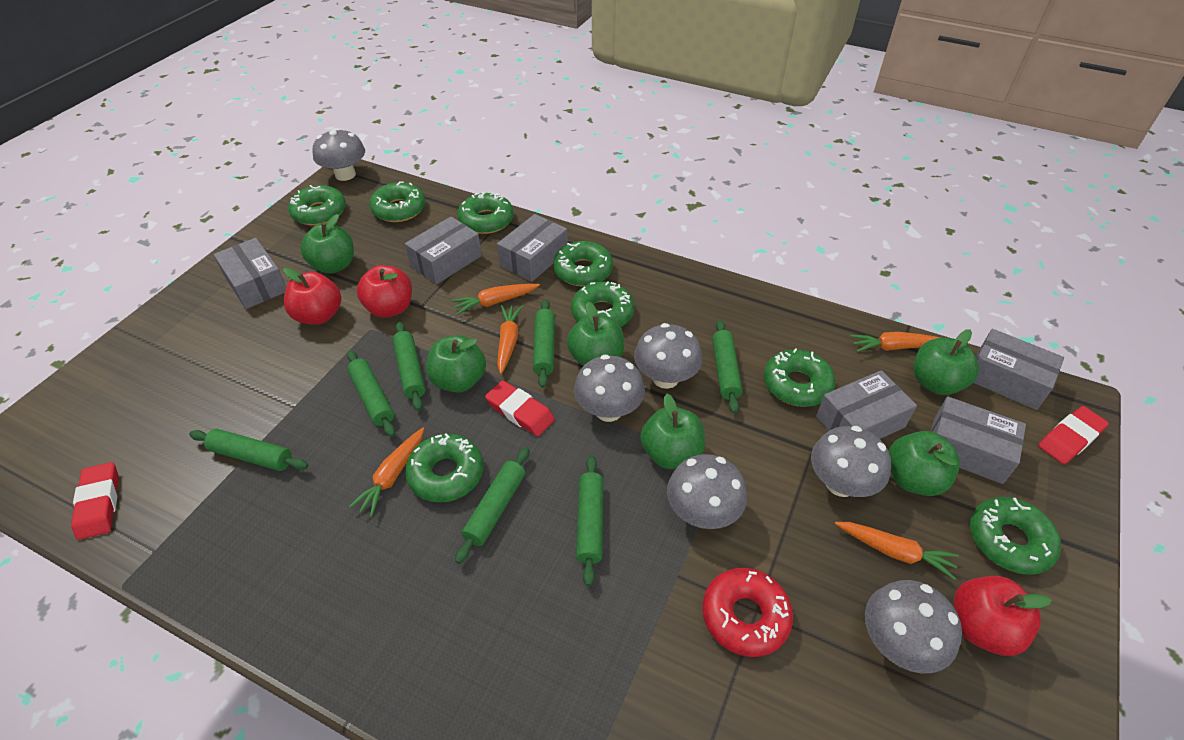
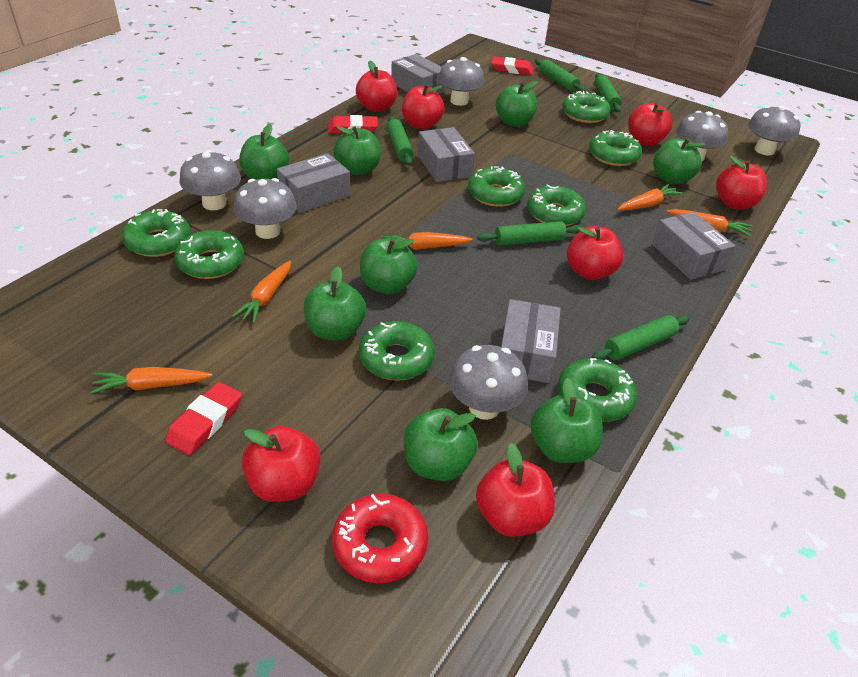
green apple: 6 -> 8
green rolling pin: 7 -> 5
grey box: 6 -> 5
red apple: 3 -> 7

